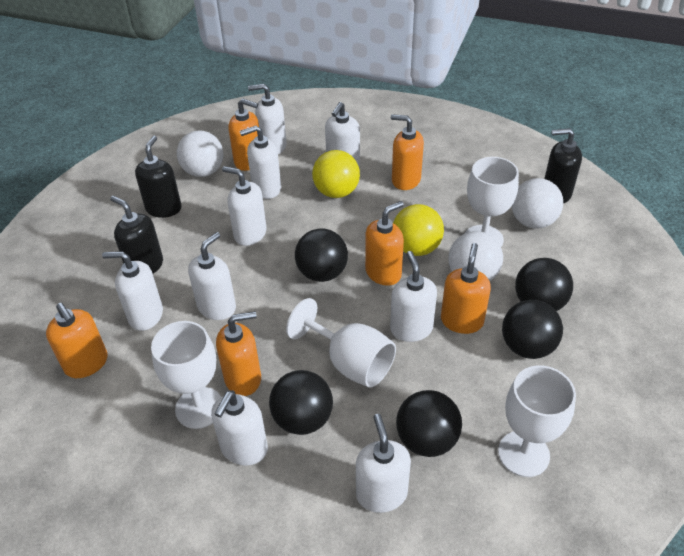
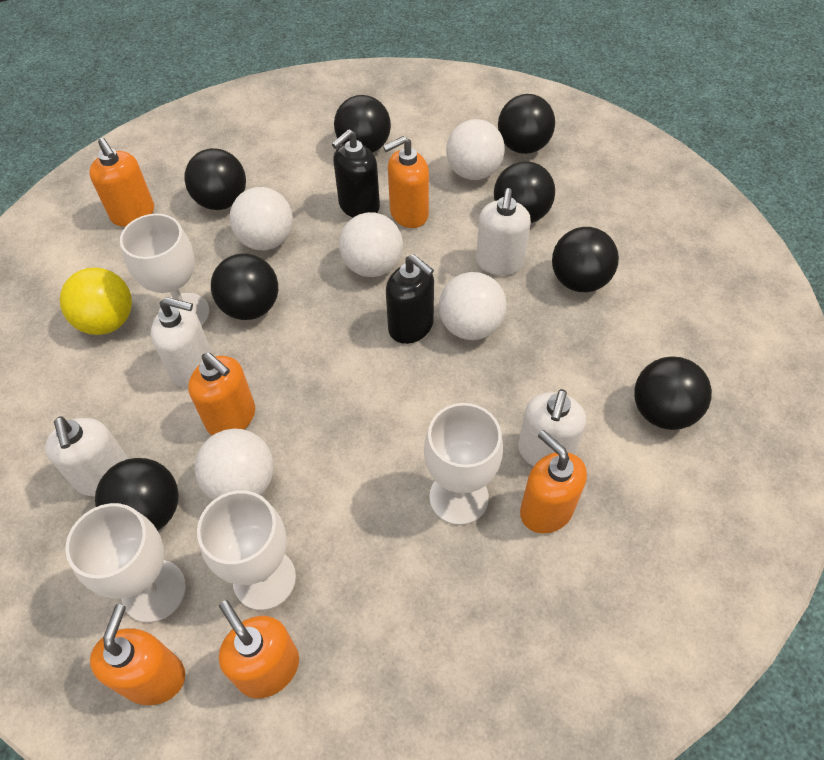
black ball: 5 -> 8
black soap dispenser: 3 -> 2
white ball: 3 -> 5
white soap dispenser: 9 -> 4
yellow ball: 2 -> 1

